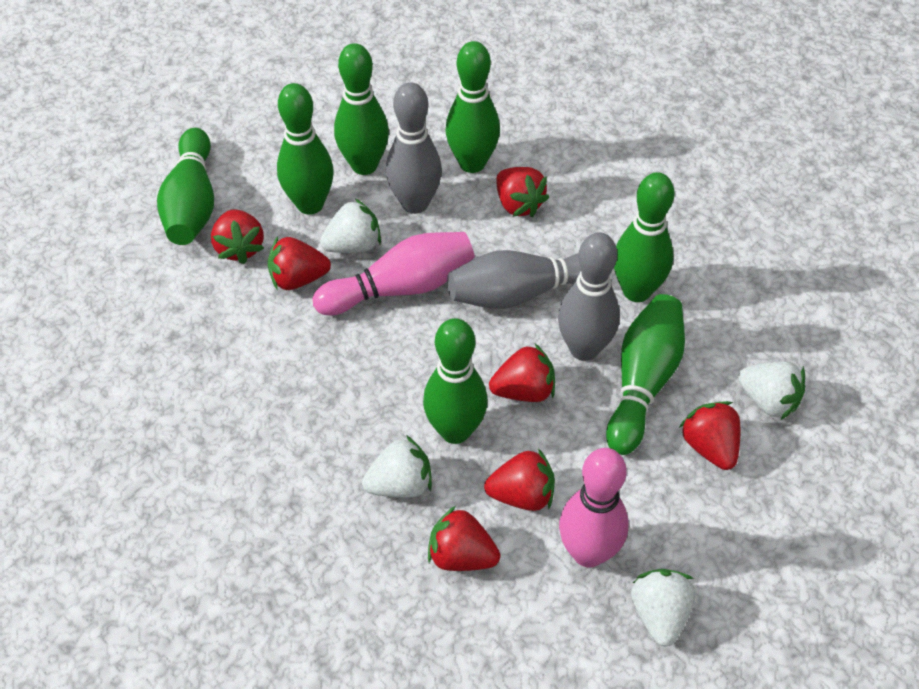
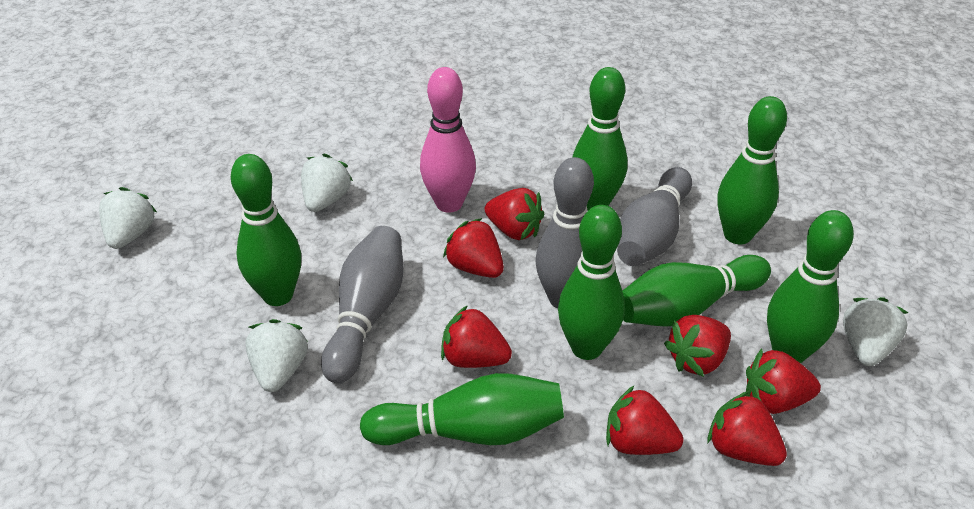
pink bowling pin: 2 -> 1

